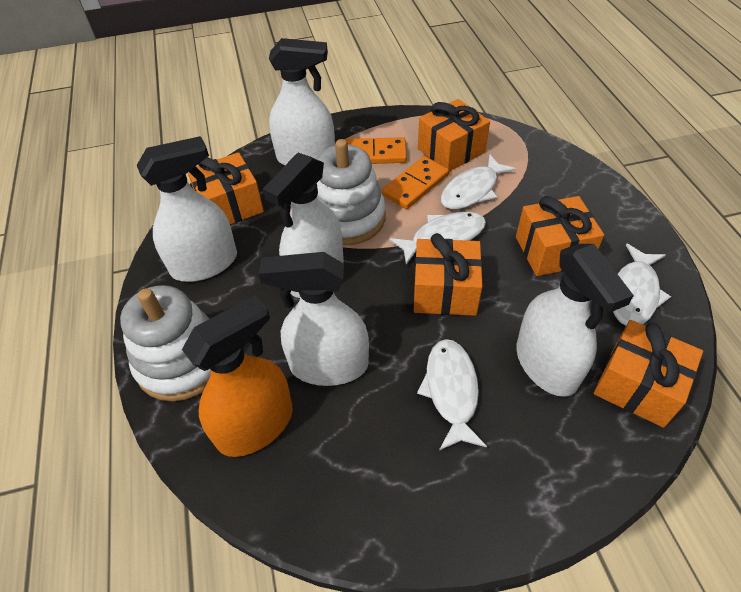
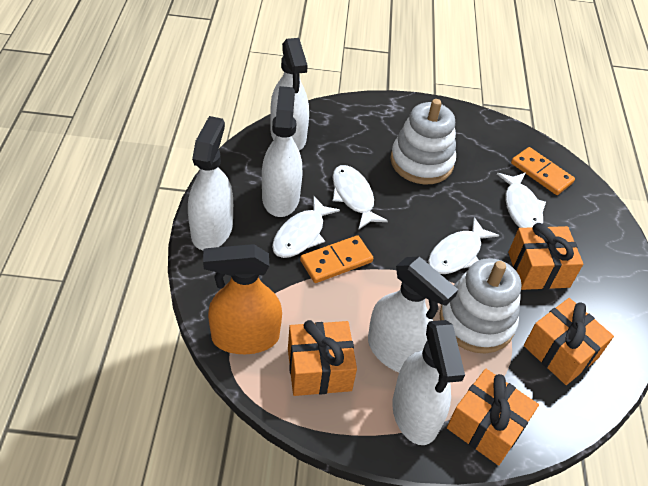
orange gift: 5 -> 4

